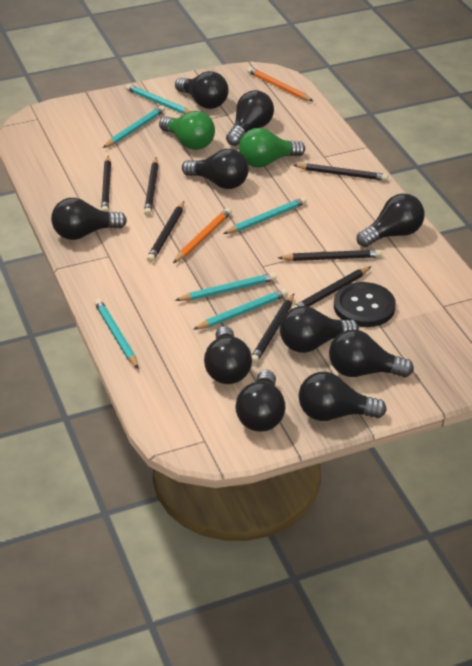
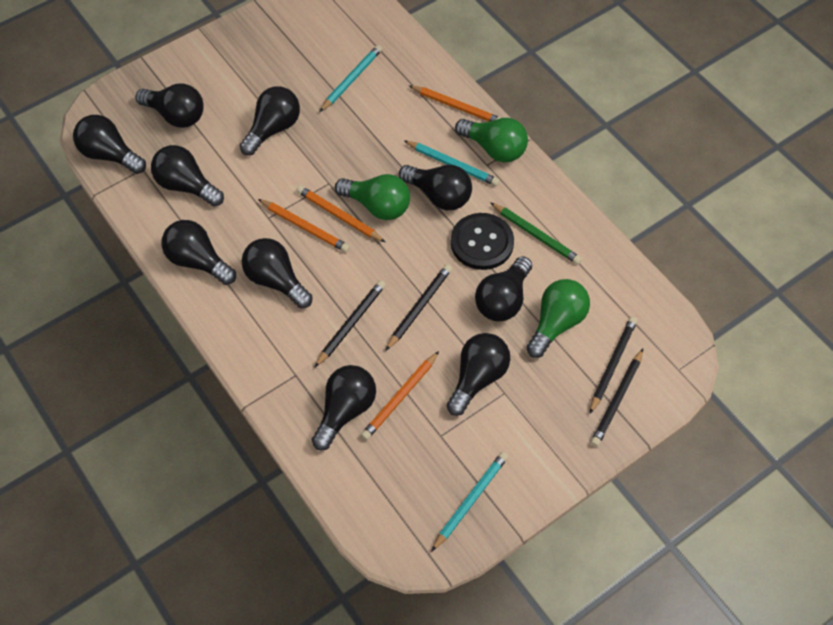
black pencil: 7 -> 4
green light bulb: 2 -> 3
green pencil: 0 -> 1
orange pencil: 2 -> 4
turquoise pencil: 6 -> 3

